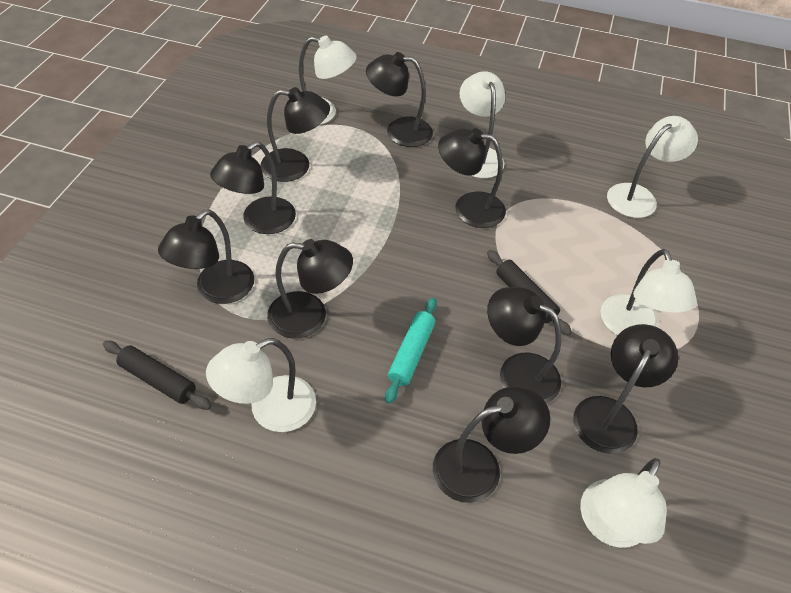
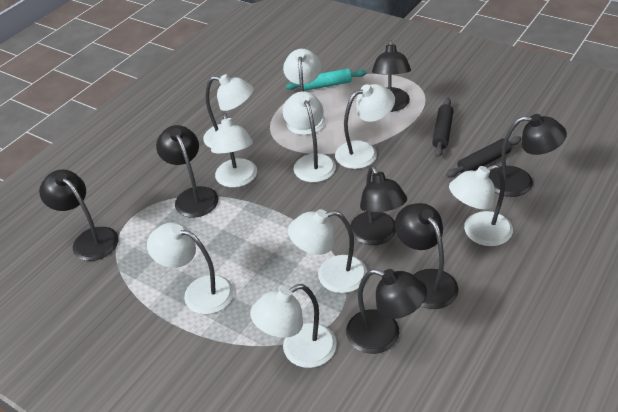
black lamp: 9 -> 7
white lamp: 6 -> 9

